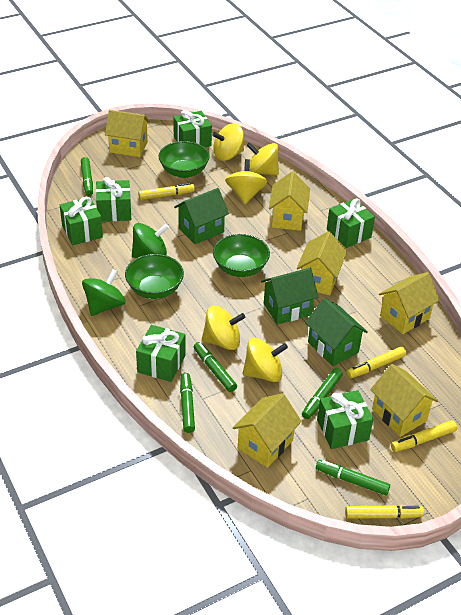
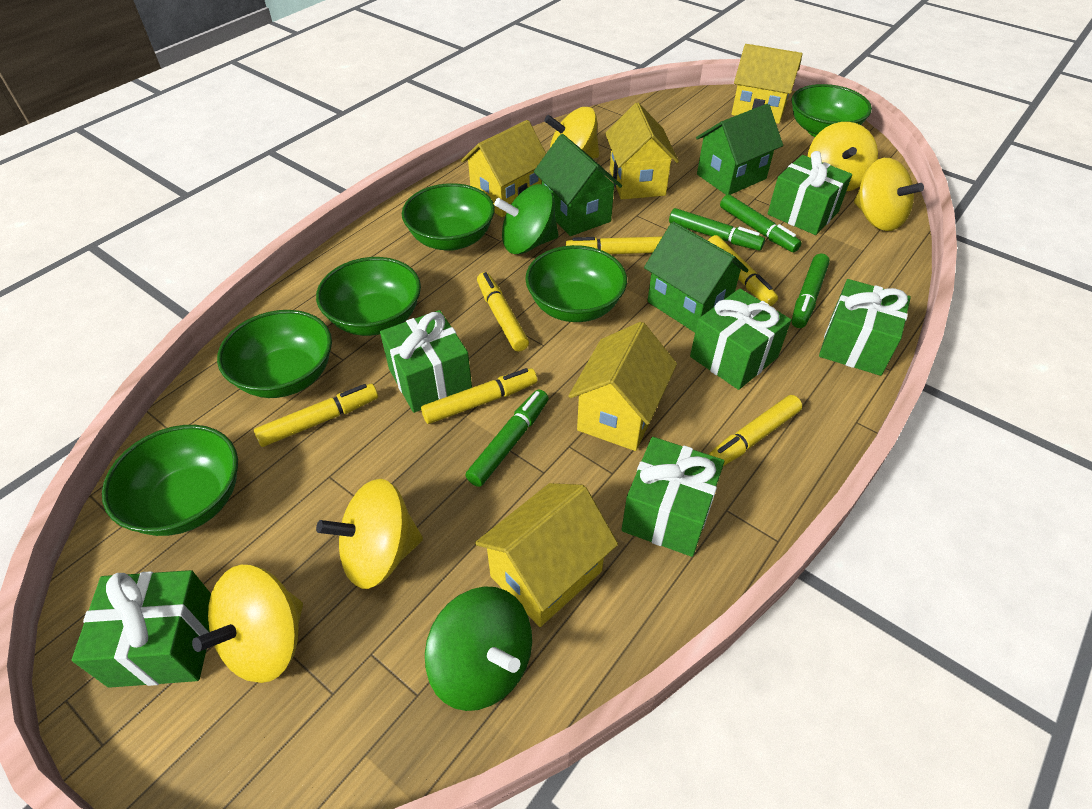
green bowl: 3 -> 6
green marker: 5 -> 4
yellow house: 6 -> 5
yellow marker: 4 -> 6

